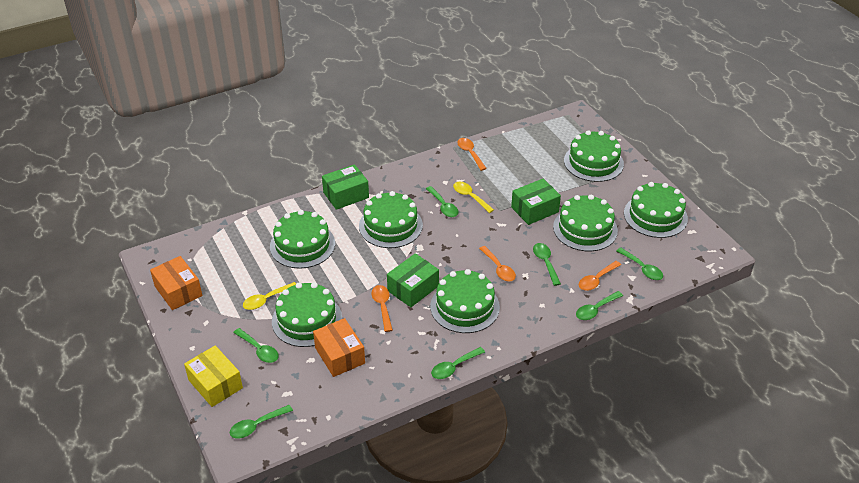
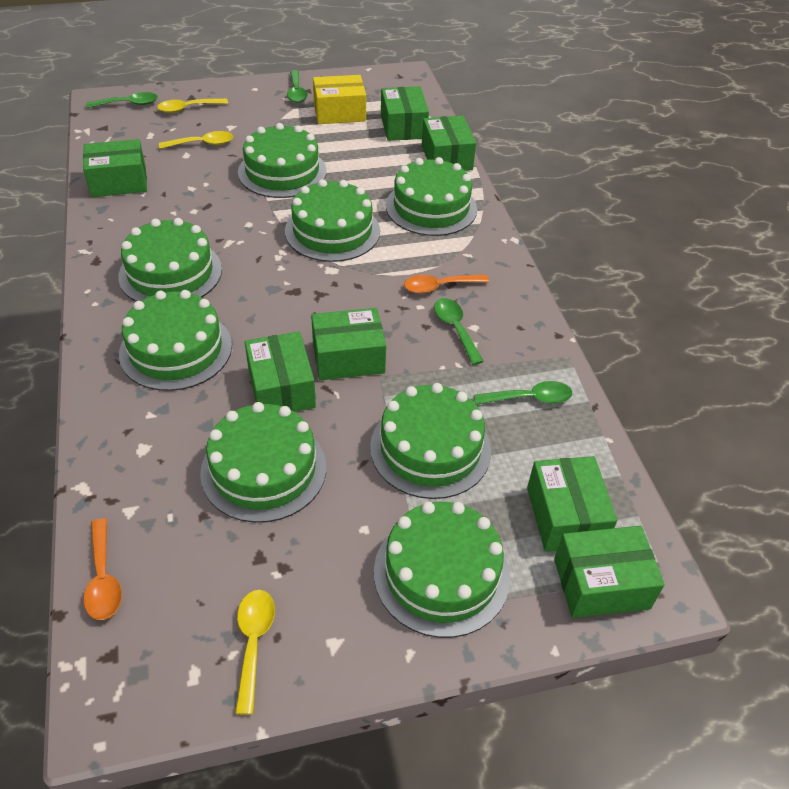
green box: 3 -> 7
green cake: 7 -> 8
green spoon: 7 -> 4
orange box: 2 -> 0
orange spoon: 4 -> 2
yellow spoon: 2 -> 3

